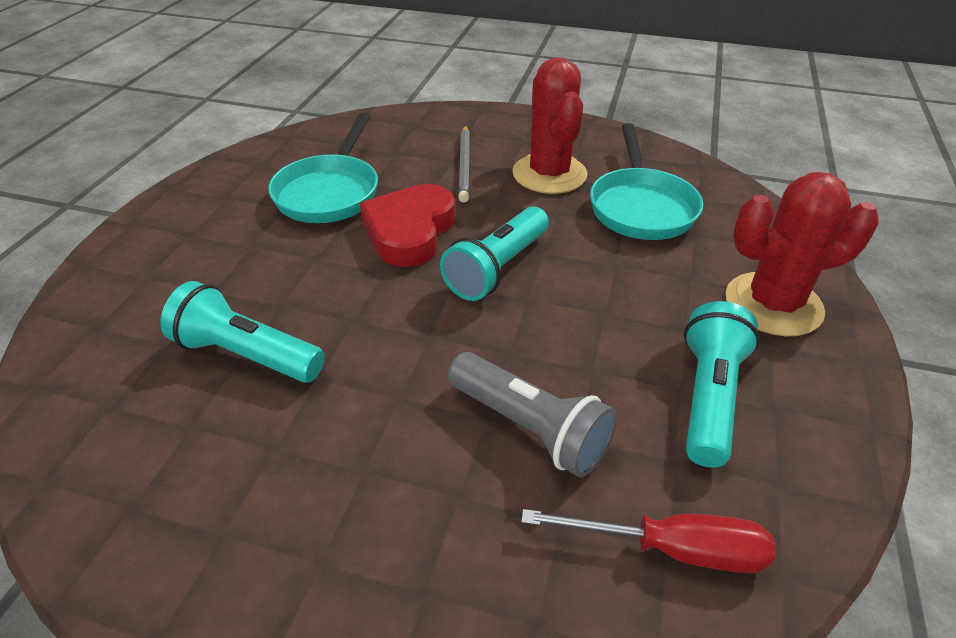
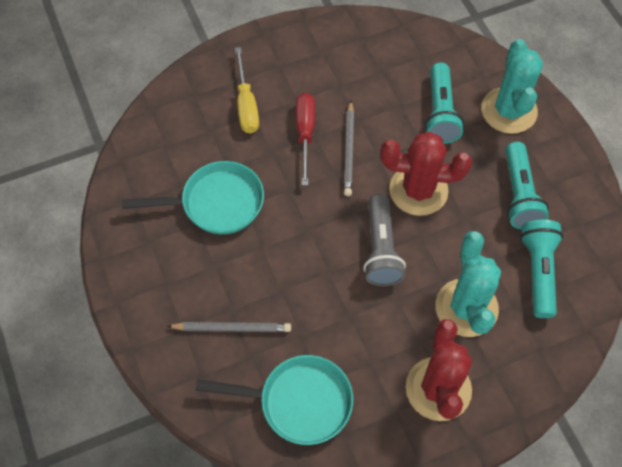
grey pencil: 1 -> 2
red heart: 1 -> 0
turquoise cactus: 0 -> 2
yellow screwdriver: 0 -> 1

